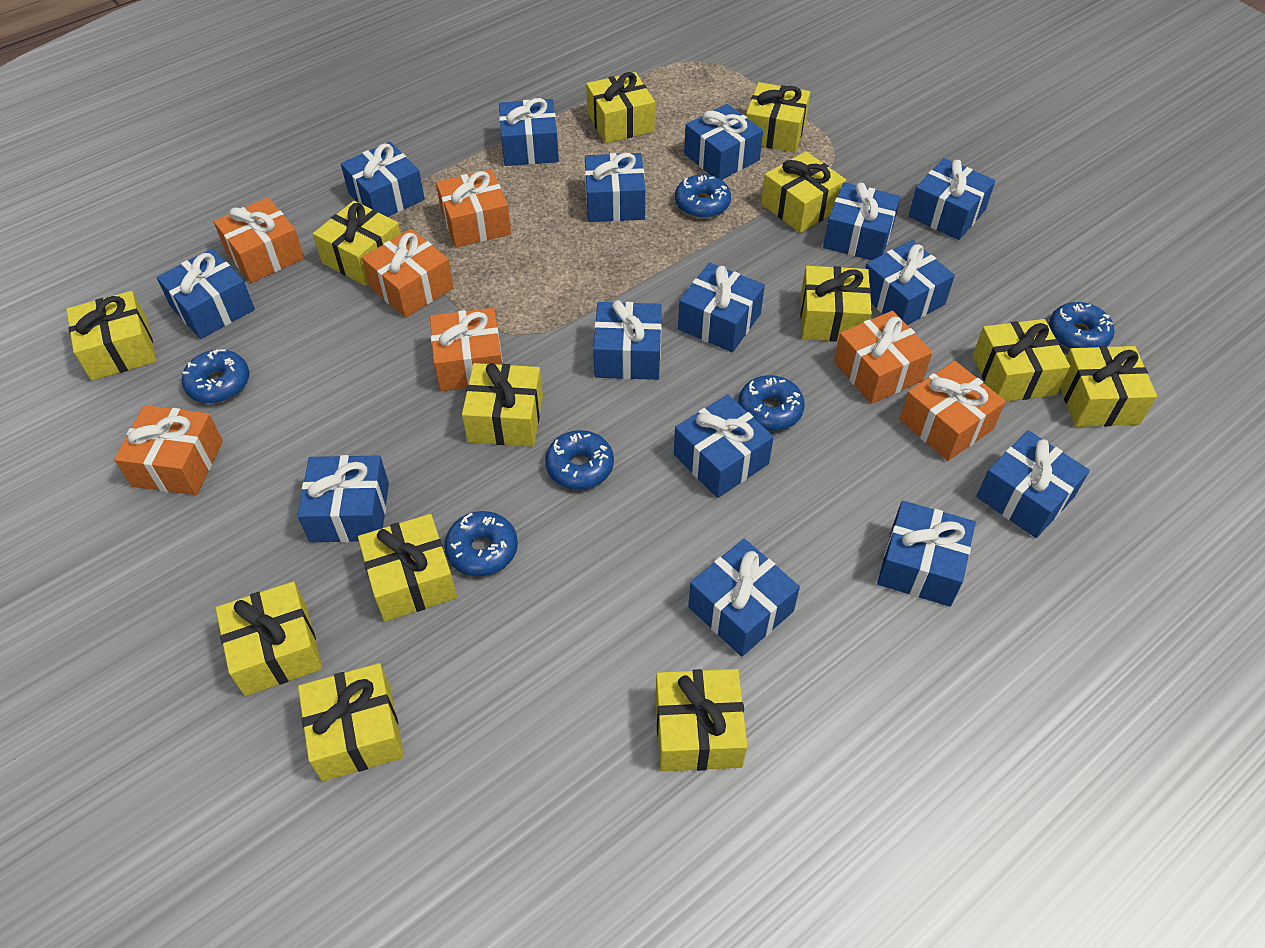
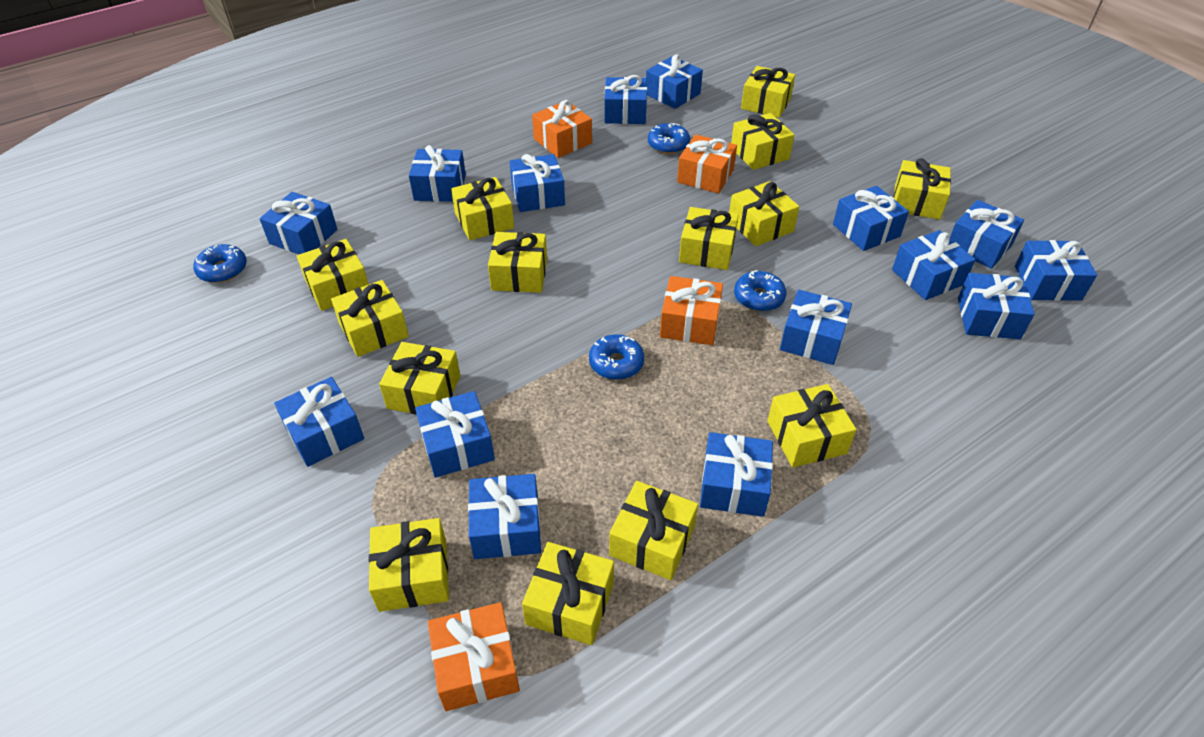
blue donut: 6 -> 4
orange gift: 7 -> 4
yellow gift: 13 -> 14

